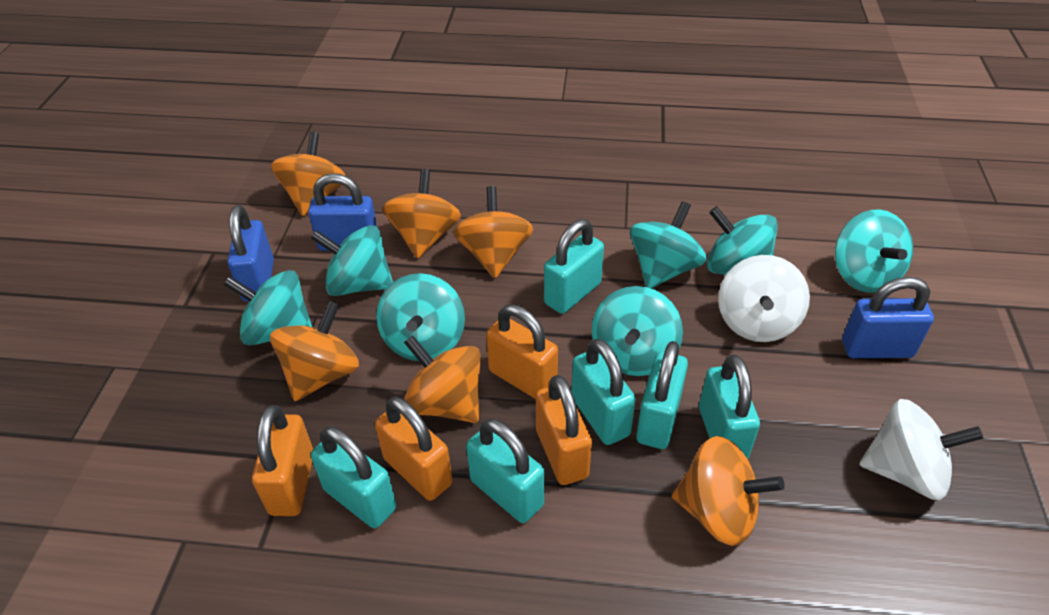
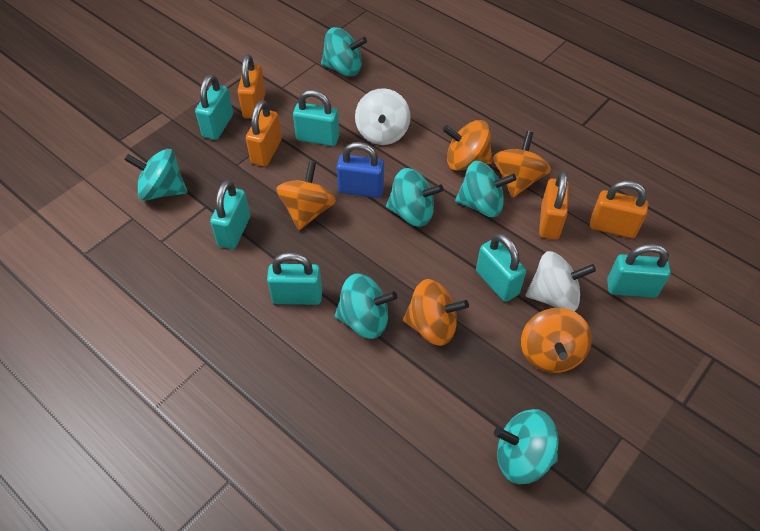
blue padlock: 3 -> 1
orange spinning top: 6 -> 5
turquoise spinning top: 7 -> 6

